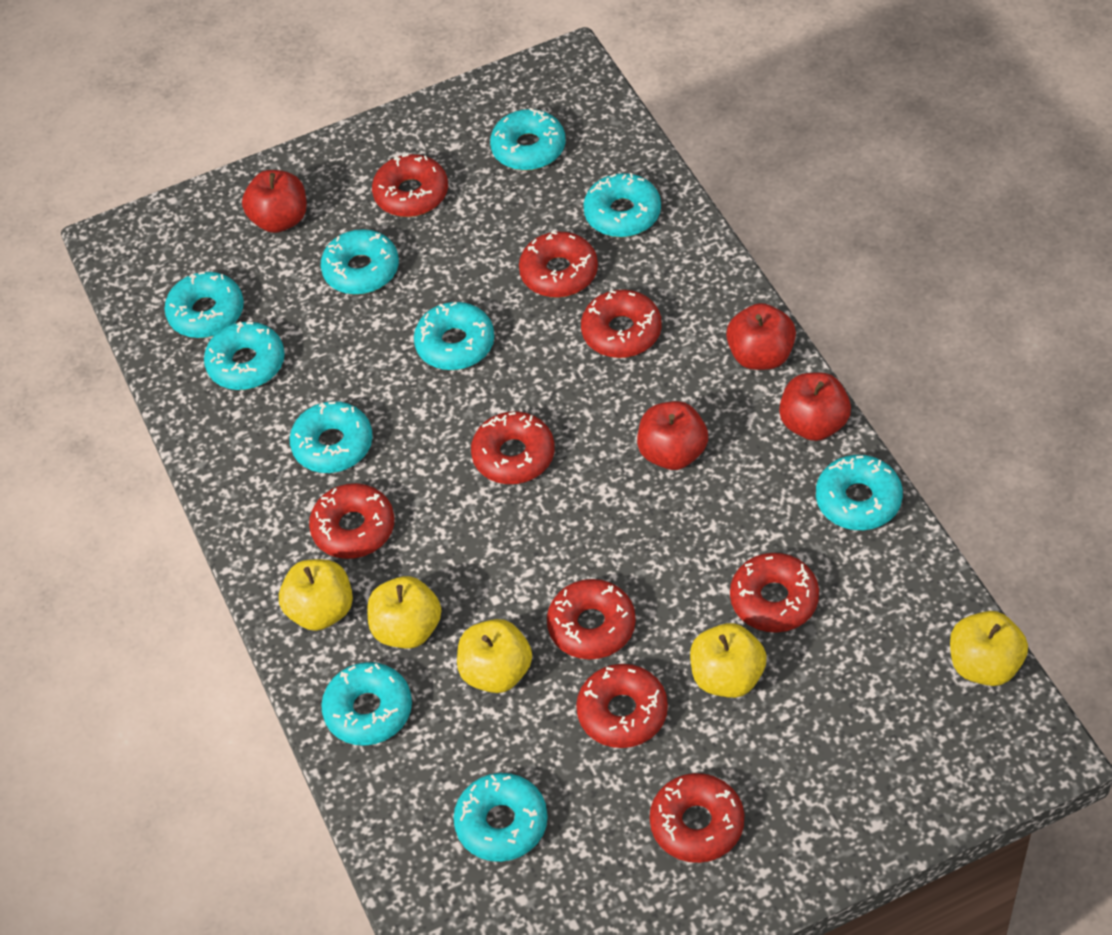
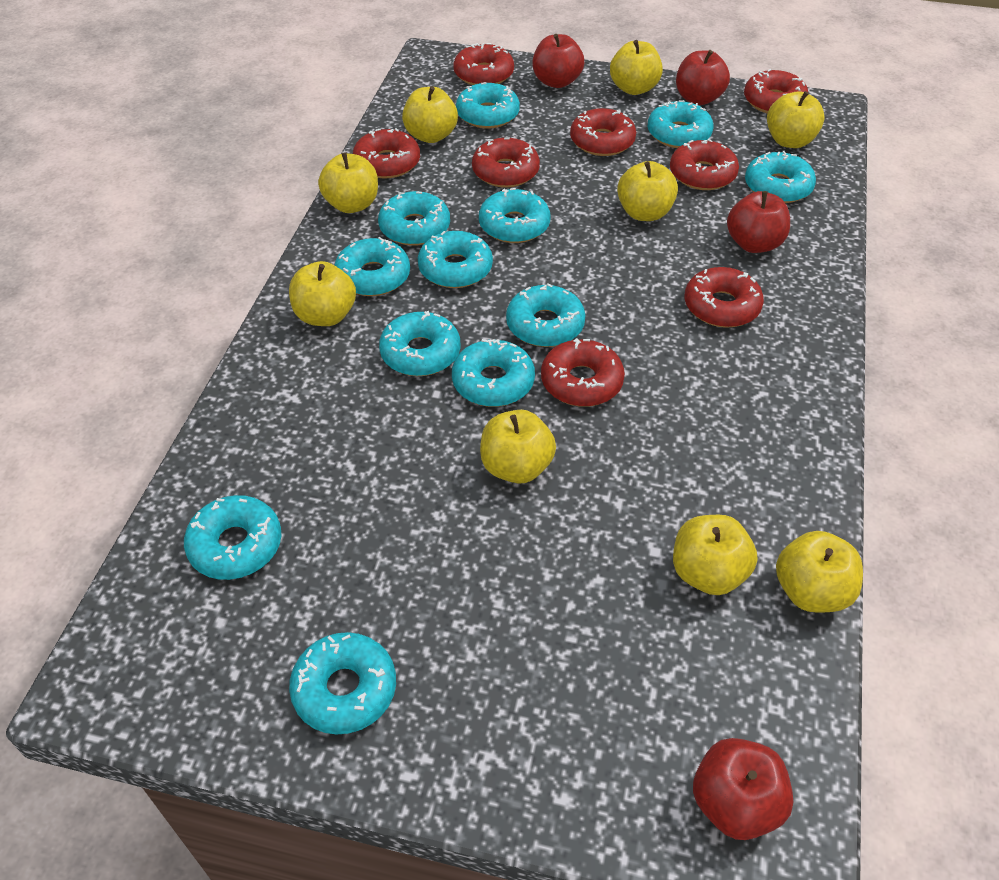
red donut: 9 -> 8
turquoise donut: 10 -> 12
yellow apple: 5 -> 9

